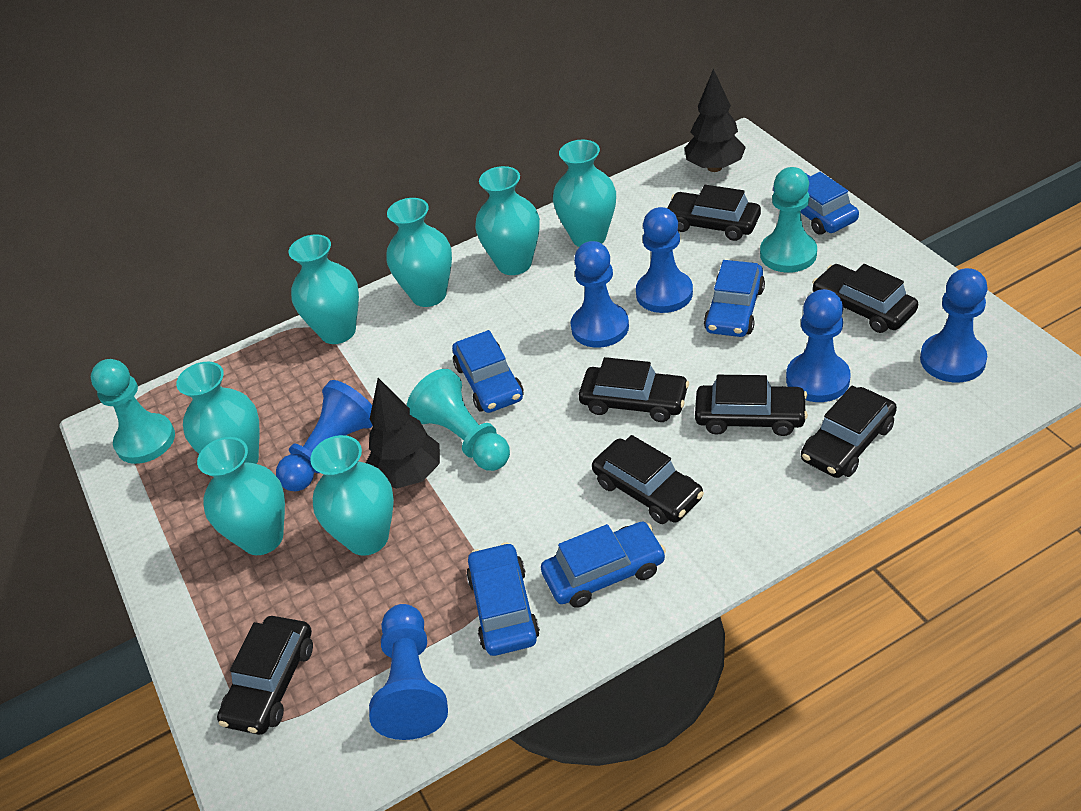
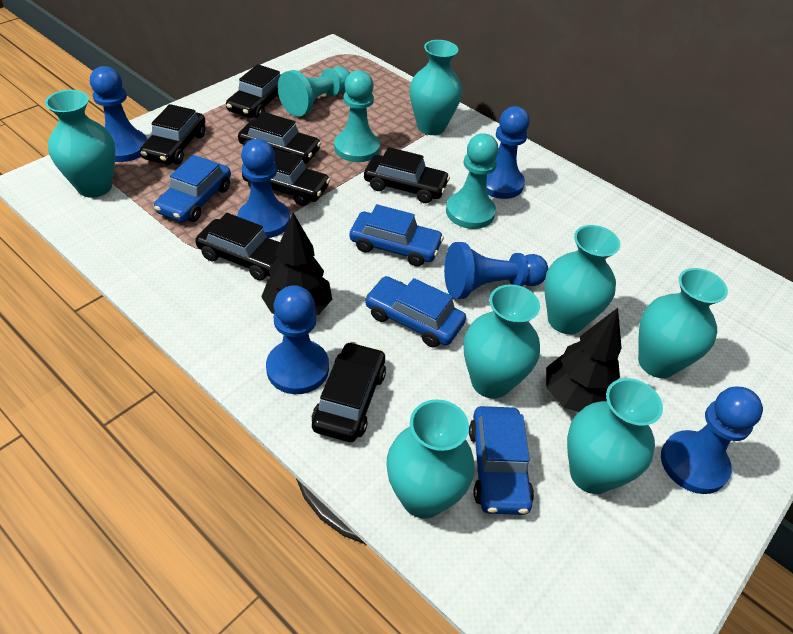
blue car: 5 -> 4

